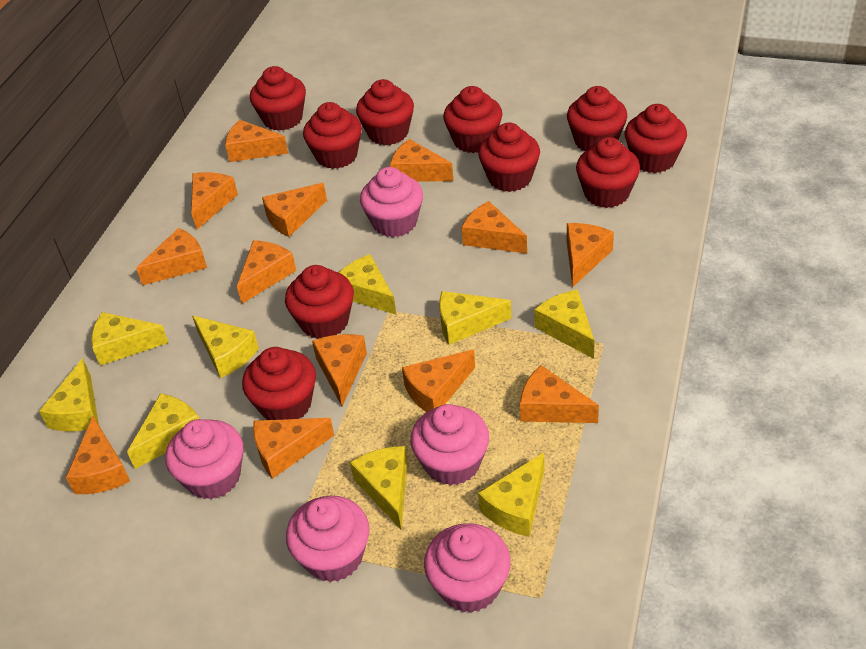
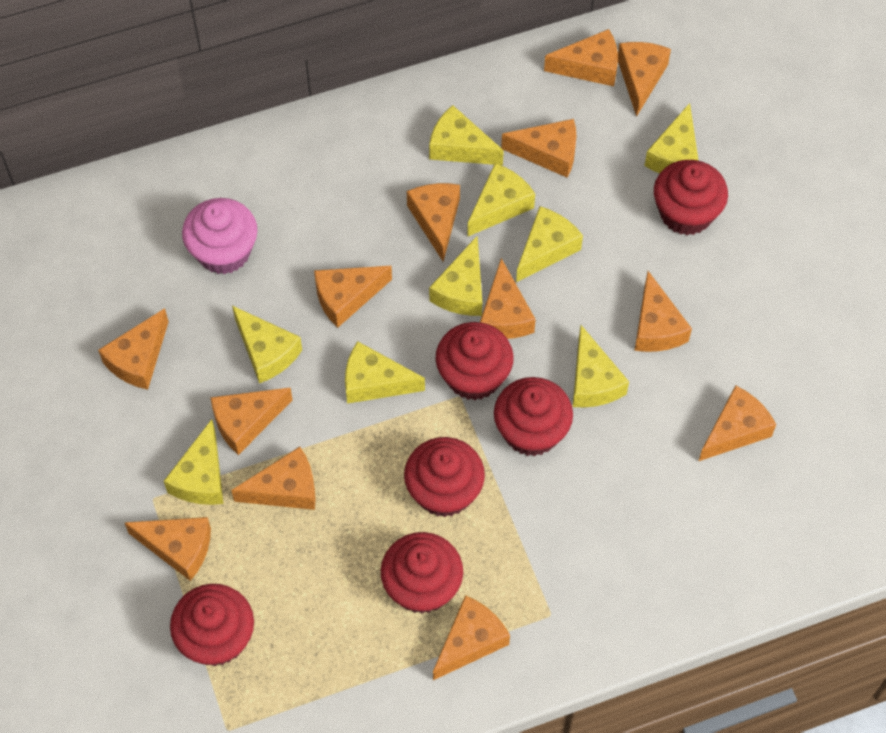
pink cupcake: 5 -> 1
red cupcake: 10 -> 6

